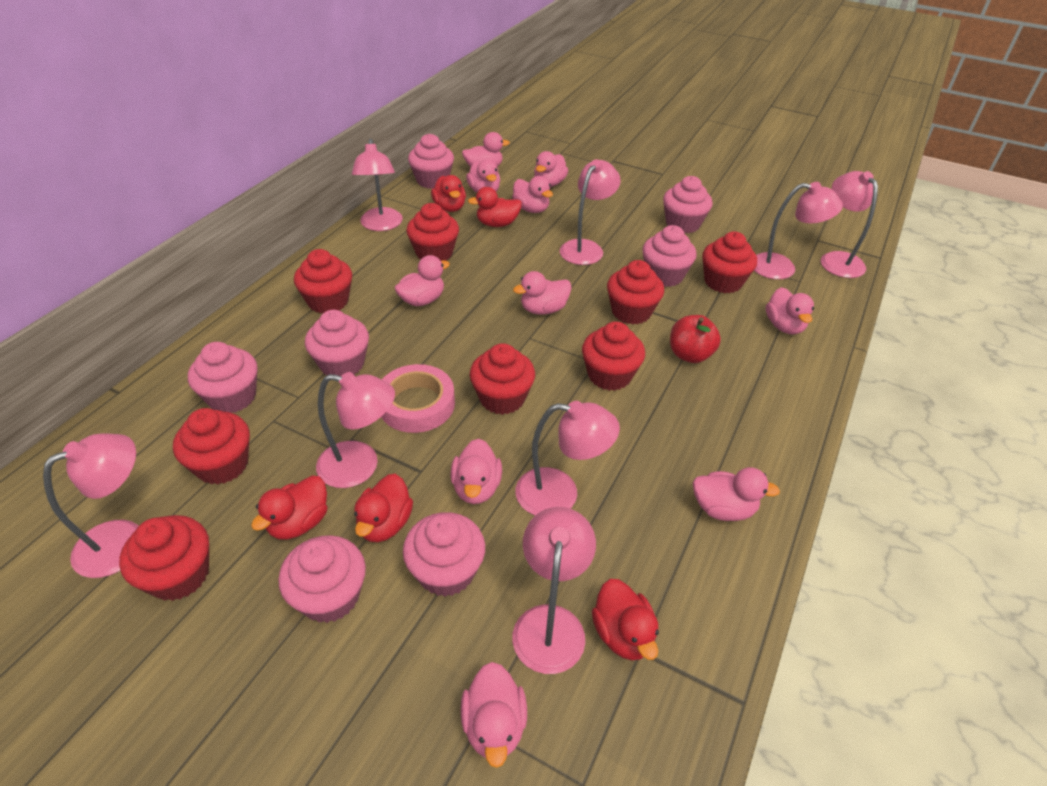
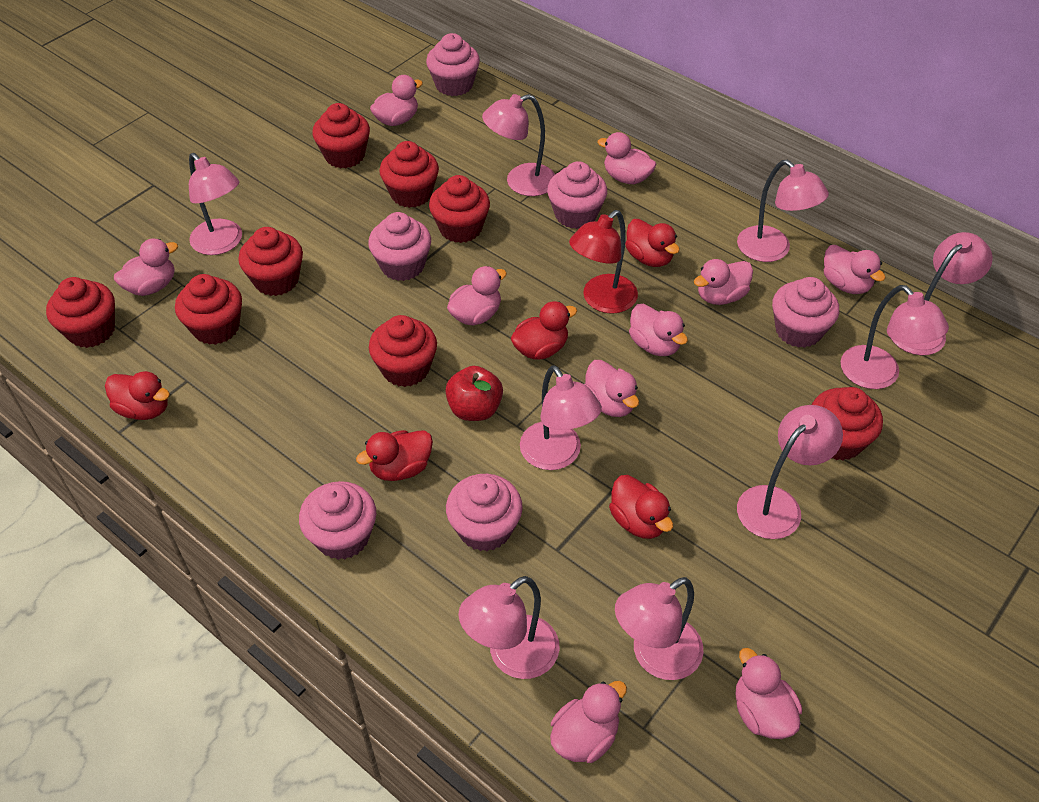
pink cupcake: 7 -> 6
pink lamp: 8 -> 9
pink tape: 1 -> 0
red lamp: 0 -> 1

